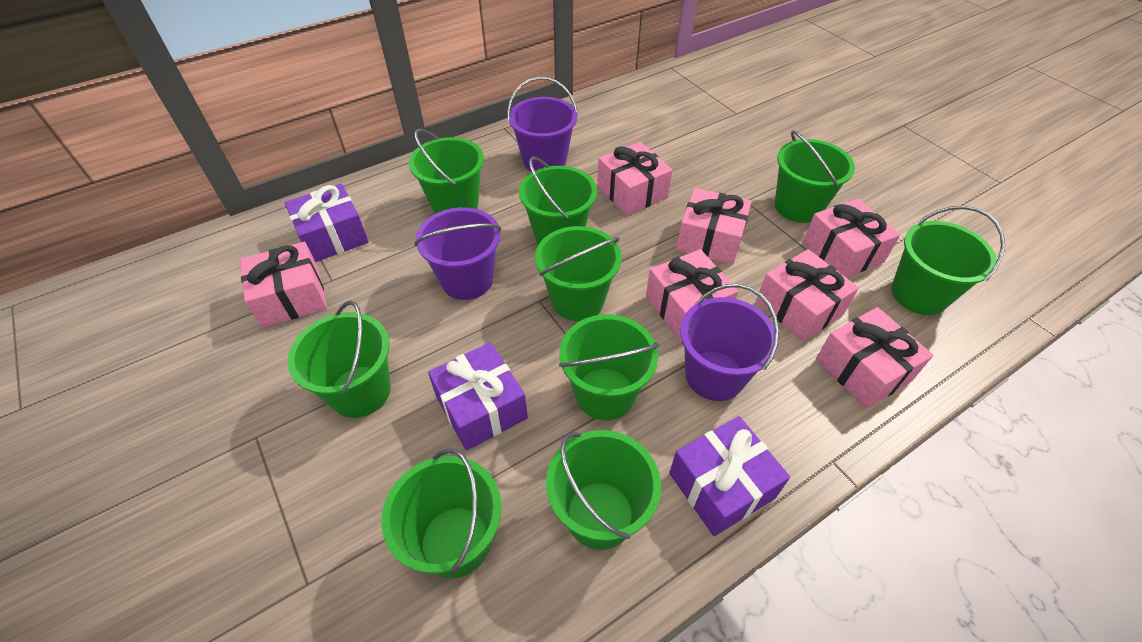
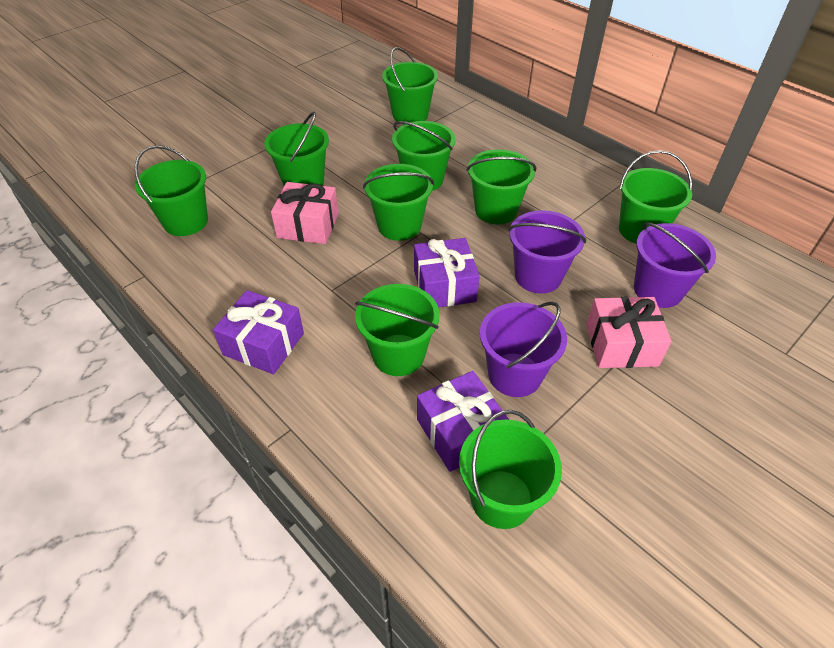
pink gift: 7 -> 2

